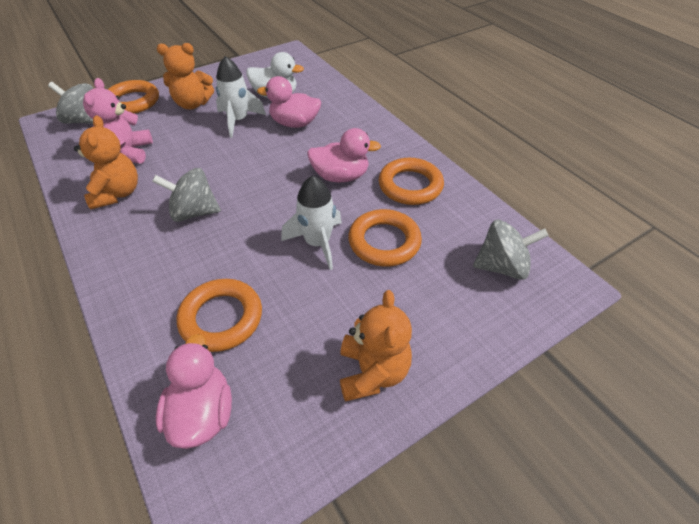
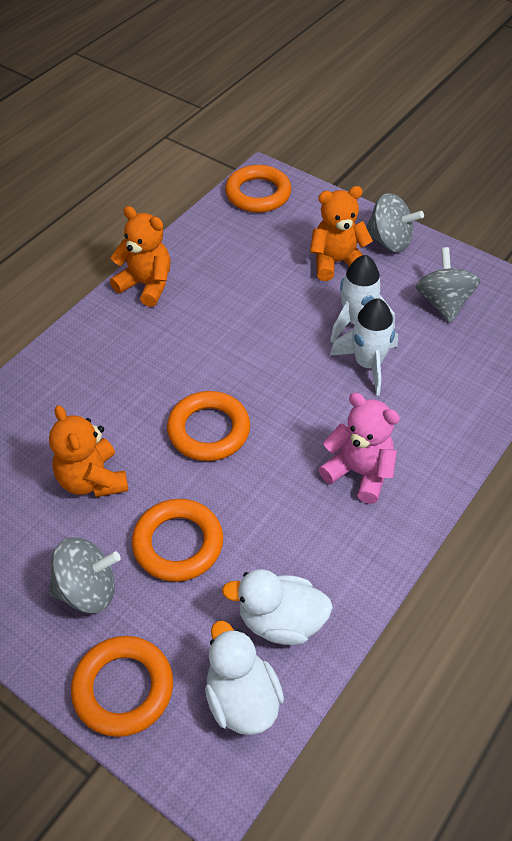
pink duck: 3 -> 0
white duck: 1 -> 2

